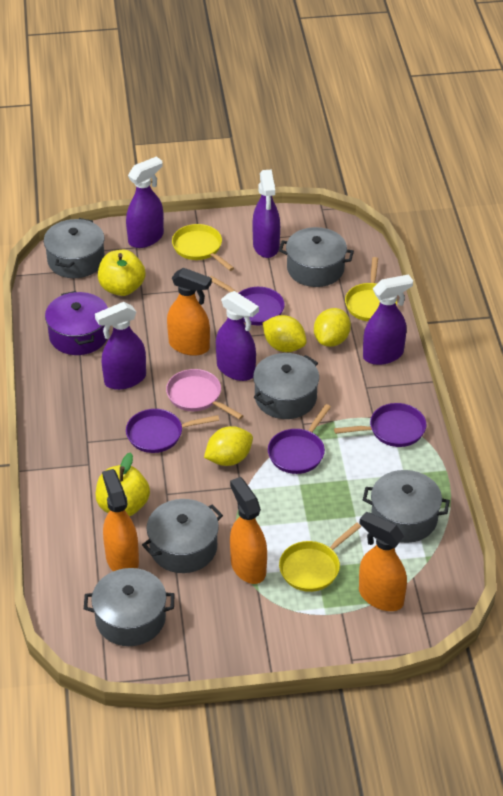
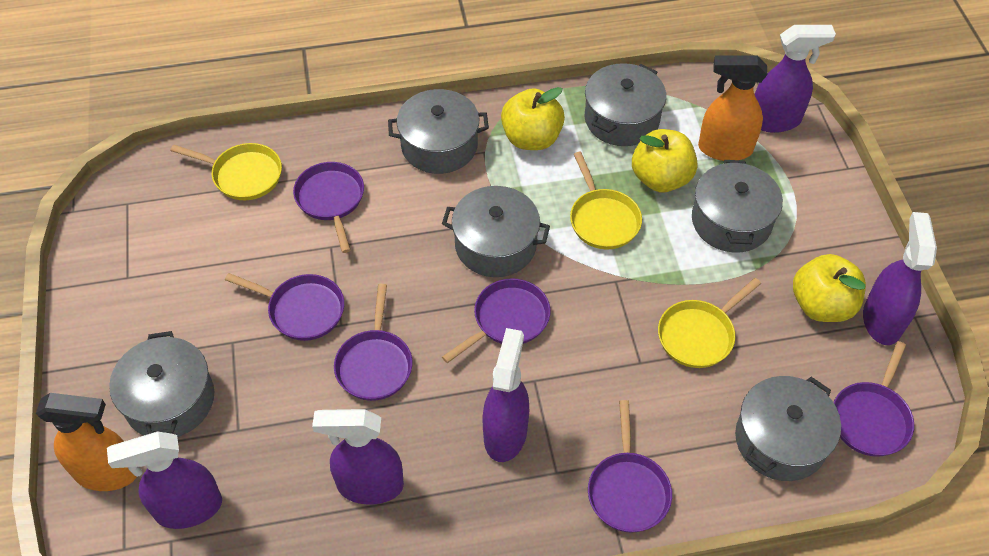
orange spray bottle: 4 -> 2
pink pan: 1 -> 0
purple pan: 4 -> 6
purple pot: 1 -> 0
yellow apple: 2 -> 3
yellow lemon: 3 -> 0

